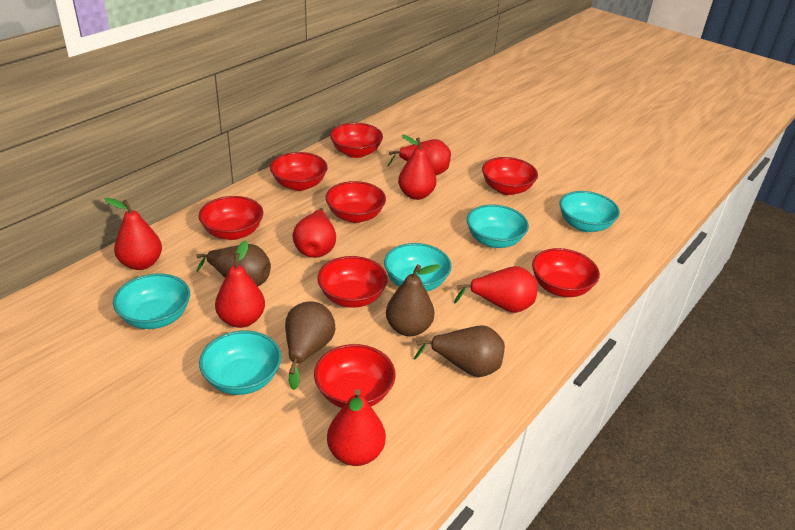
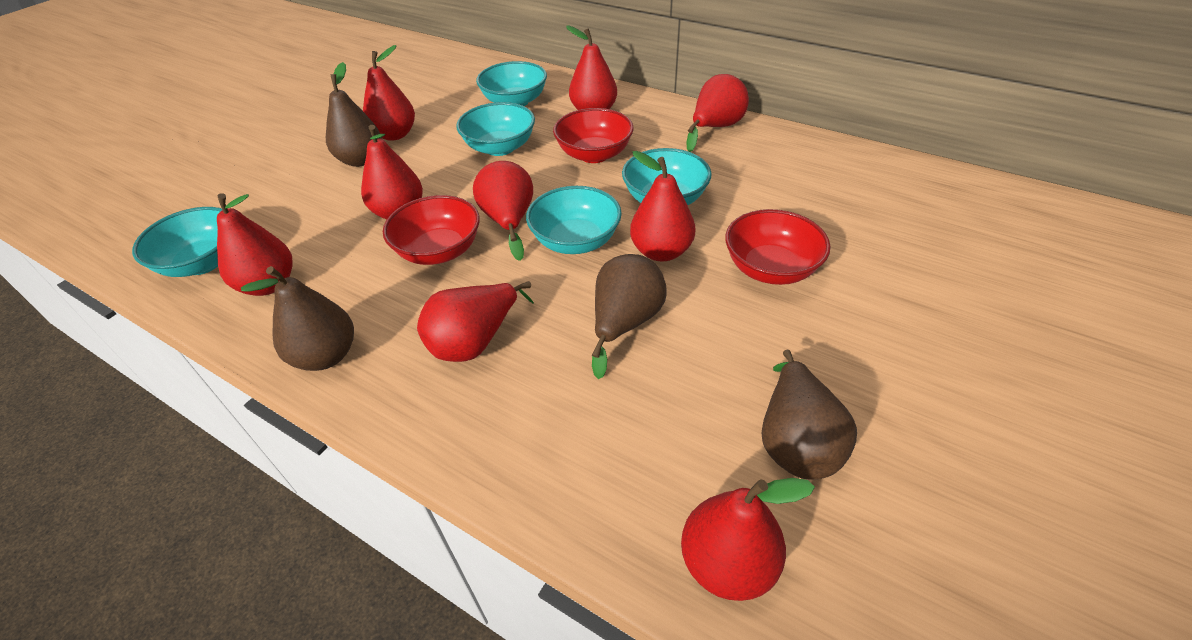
red bowl: 8 -> 3
red pear: 7 -> 9

